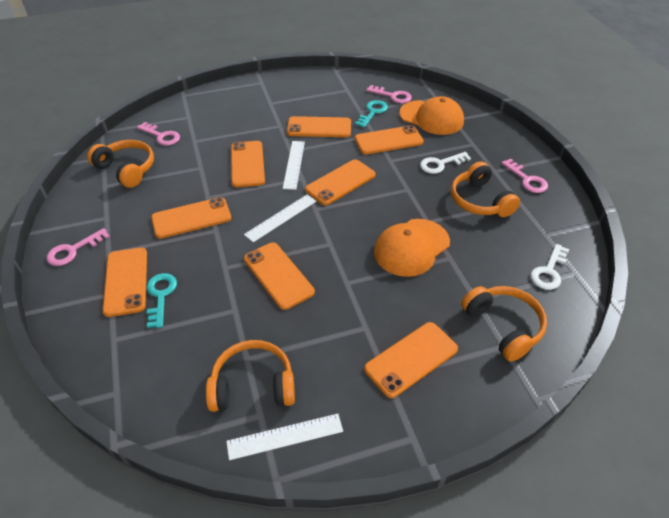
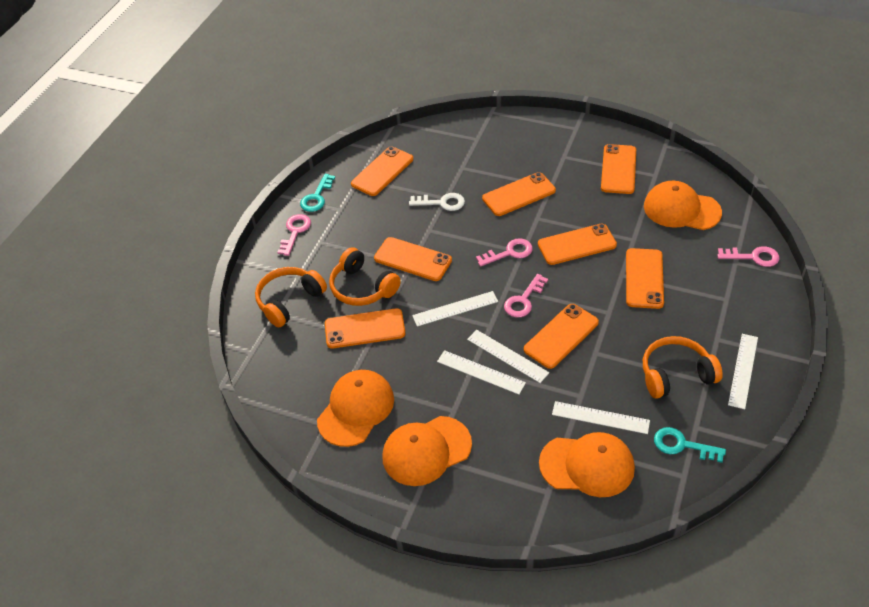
orange cap: 2 -> 4
orange headphones: 4 -> 3
white key: 2 -> 1
white ruler: 3 -> 5

